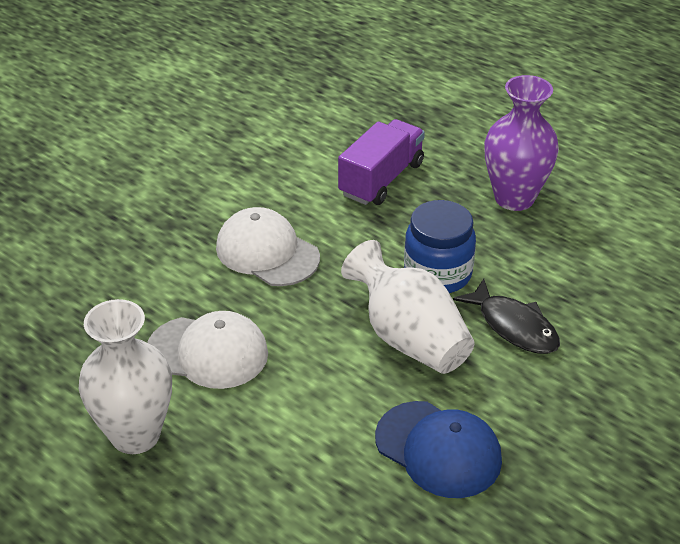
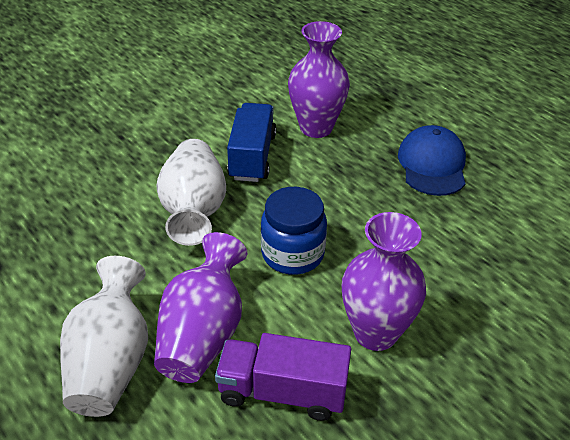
black fish: 1 -> 0
blue truck: 0 -> 1
purple vase: 1 -> 3
white cap: 2 -> 0

